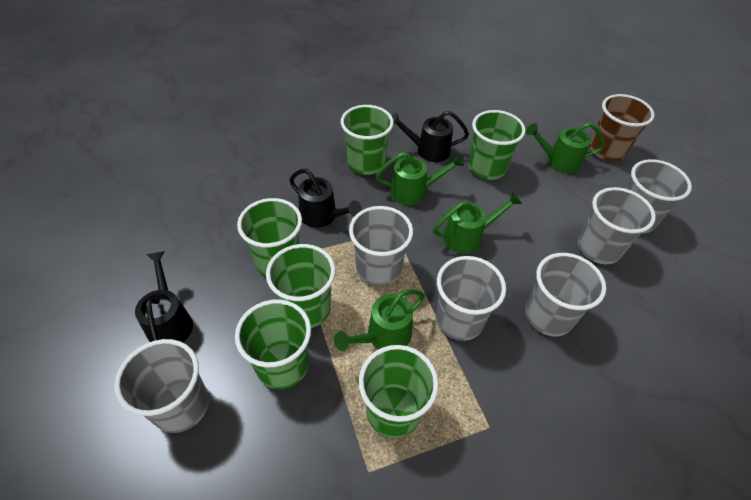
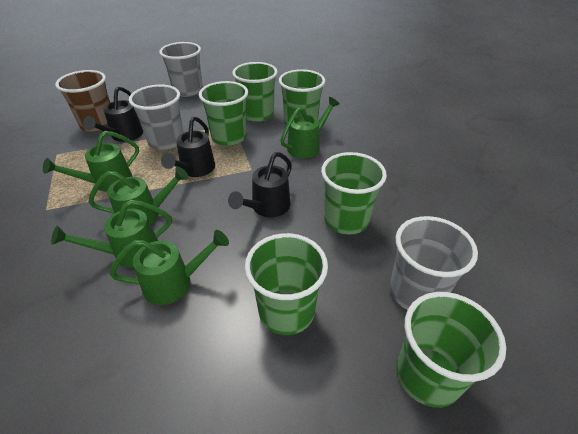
green watering can: 4 -> 5
grey cup: 6 -> 3

